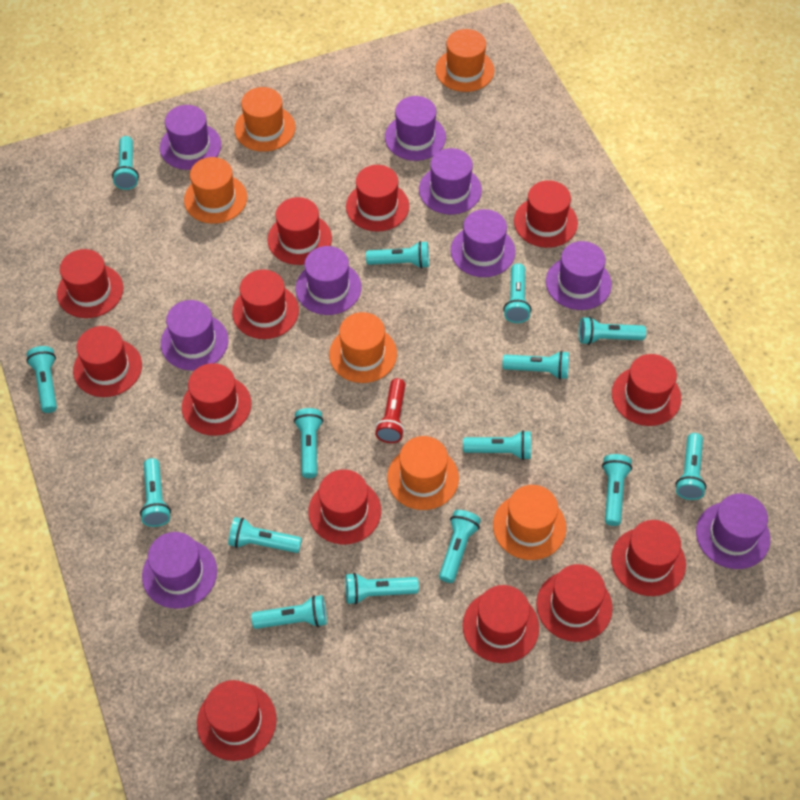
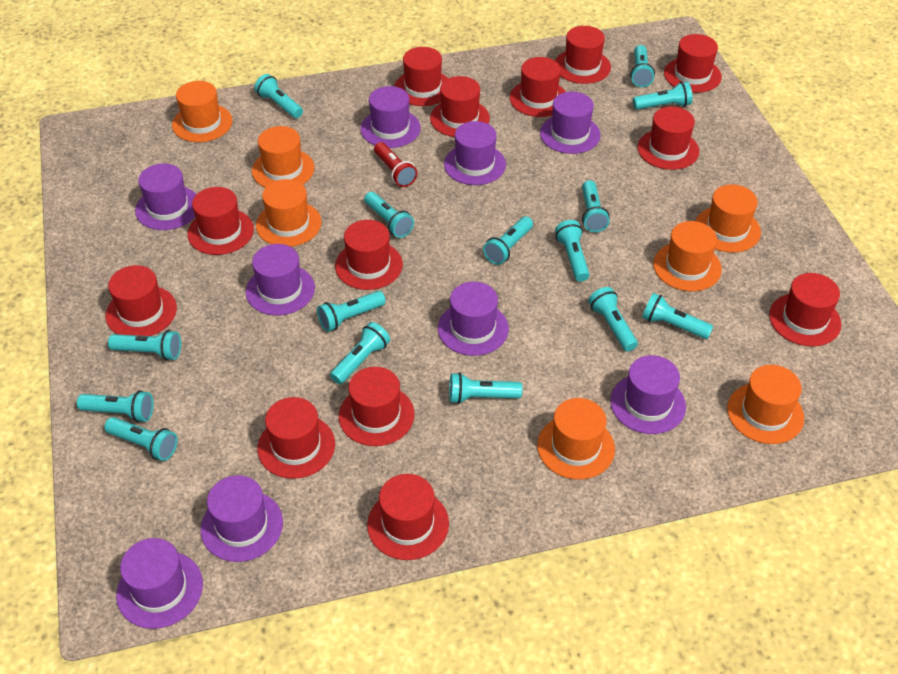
orange hat: 6 -> 7

